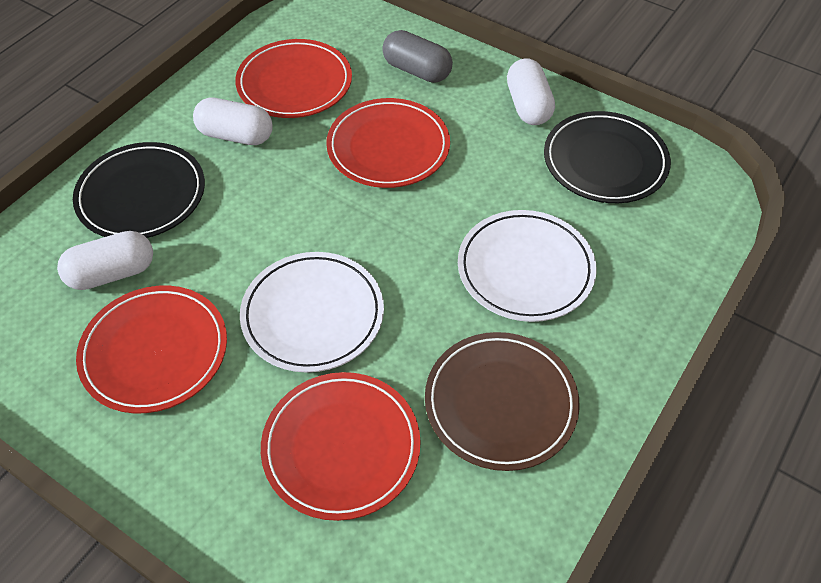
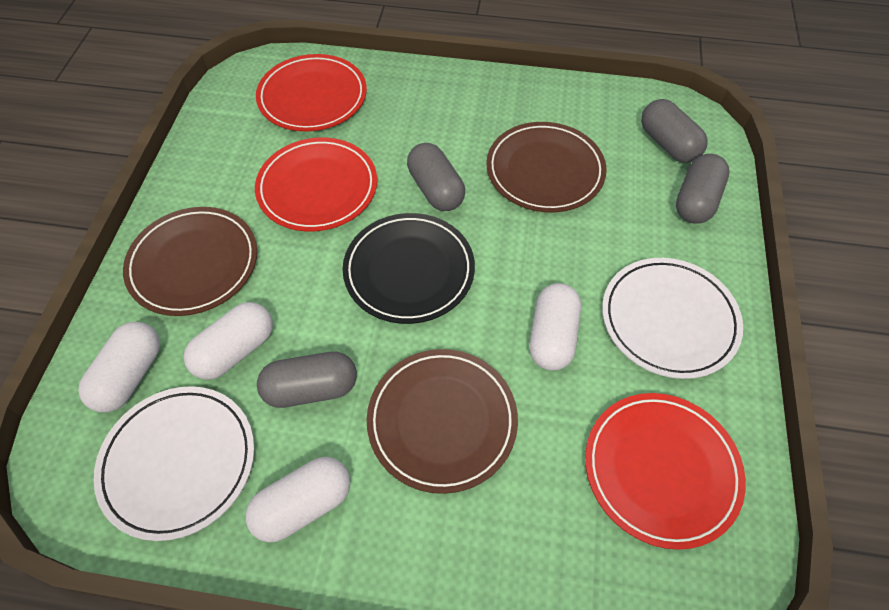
black plate: 2 -> 1
brown plate: 1 -> 3
grey capsule: 1 -> 4
red plate: 4 -> 3
white capsule: 3 -> 4

